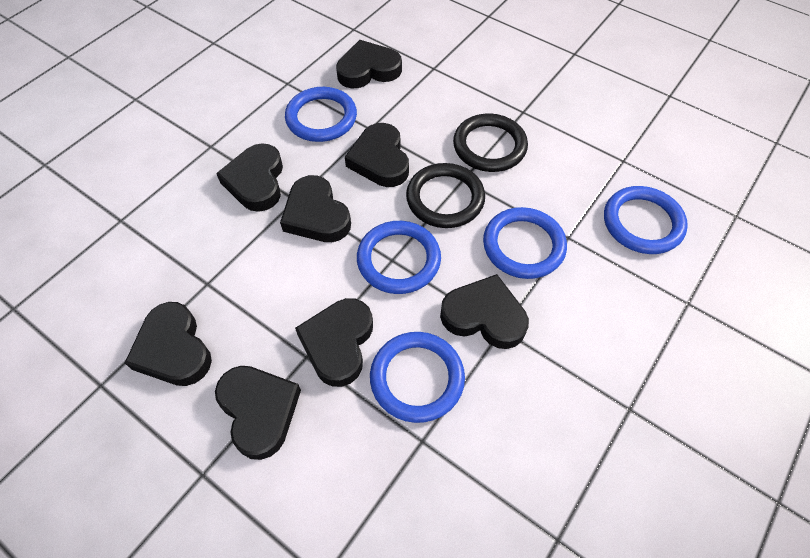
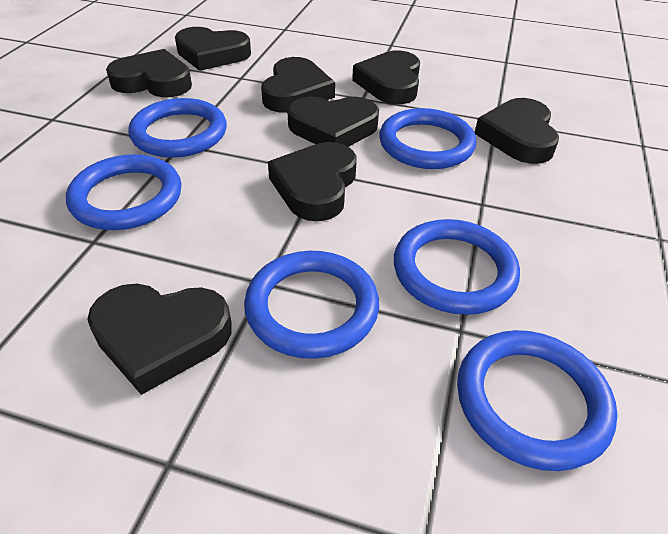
black ring: 2 -> 0
blue ring: 5 -> 6

